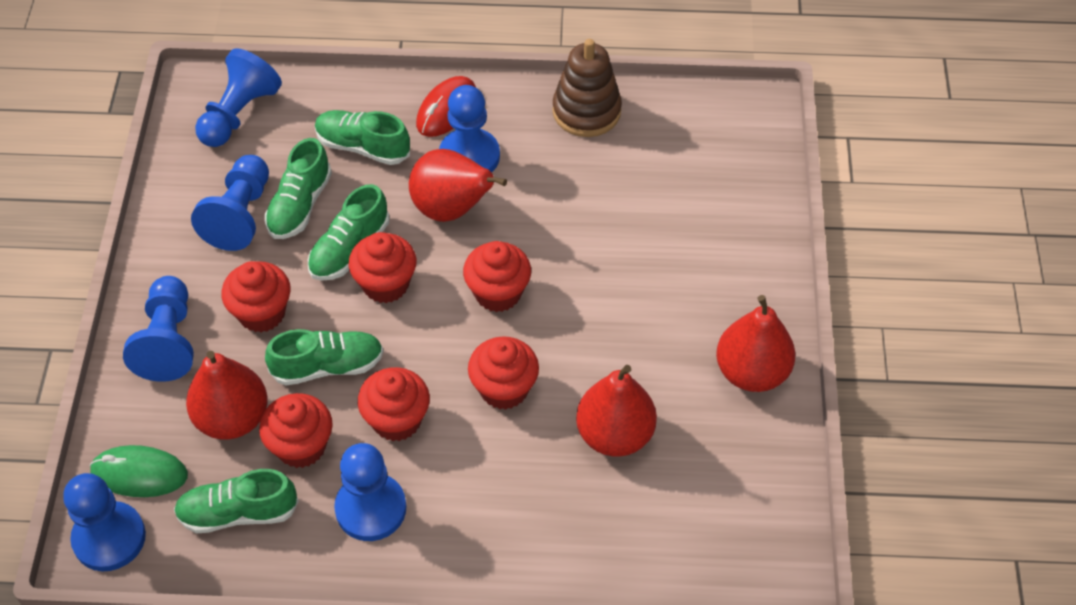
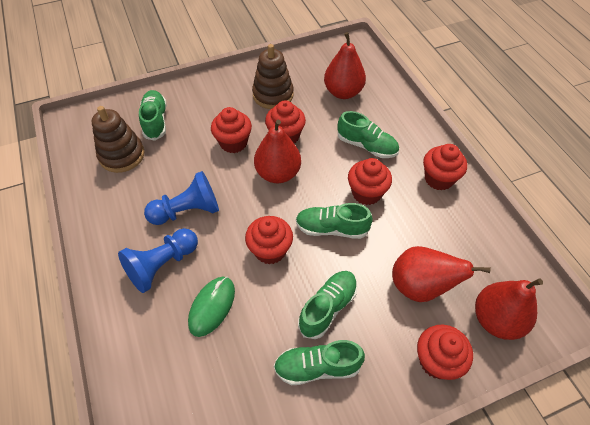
blue pawn: 6 -> 2
brown stacking toy: 1 -> 2
red mouse: 1 -> 0

